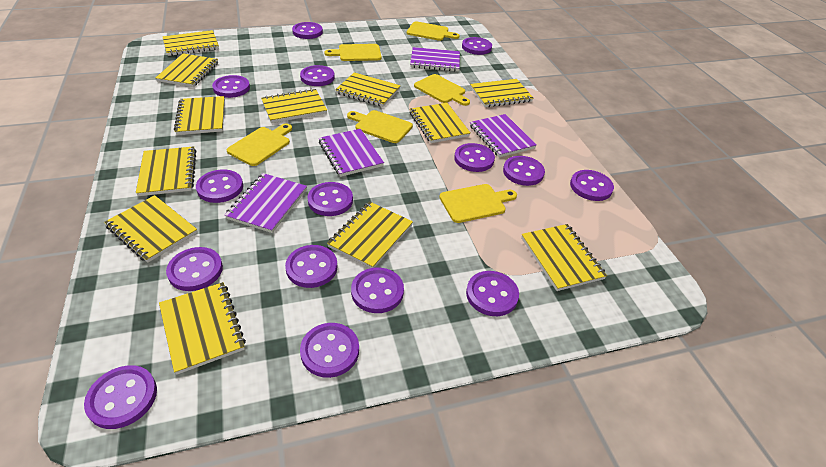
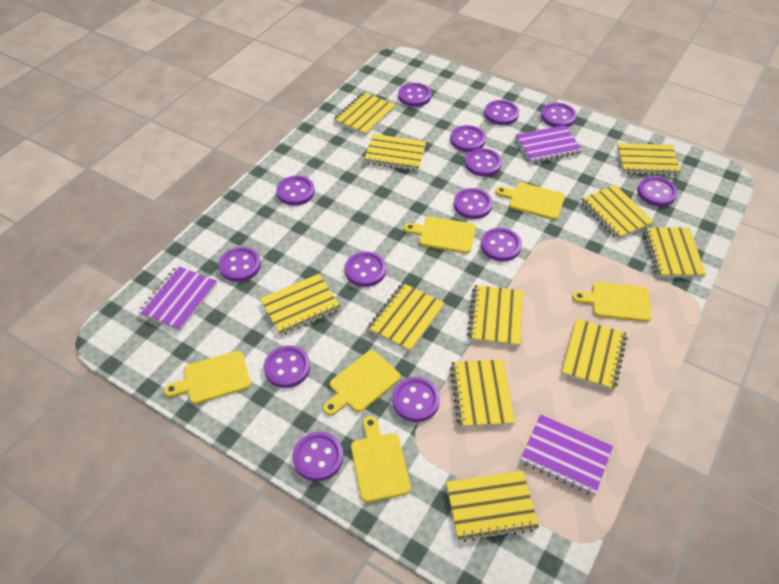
purple button: 15 -> 14
purple notebook: 4 -> 3
yellow notebook: 12 -> 11

